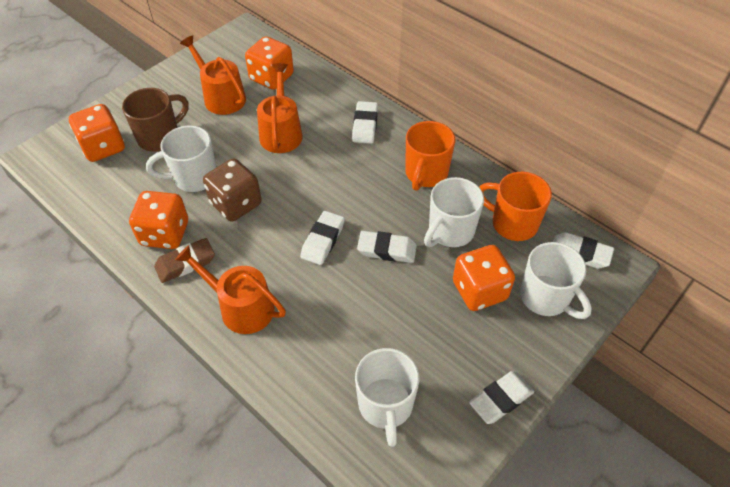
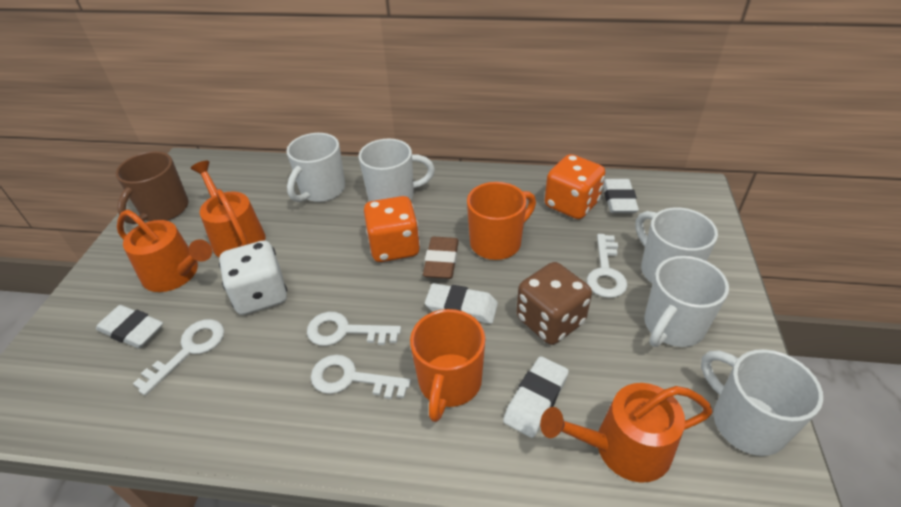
orange dice: 4 -> 2
white dice: 0 -> 1
white eraser: 5 -> 4
white key: 0 -> 4
white mug: 4 -> 5

